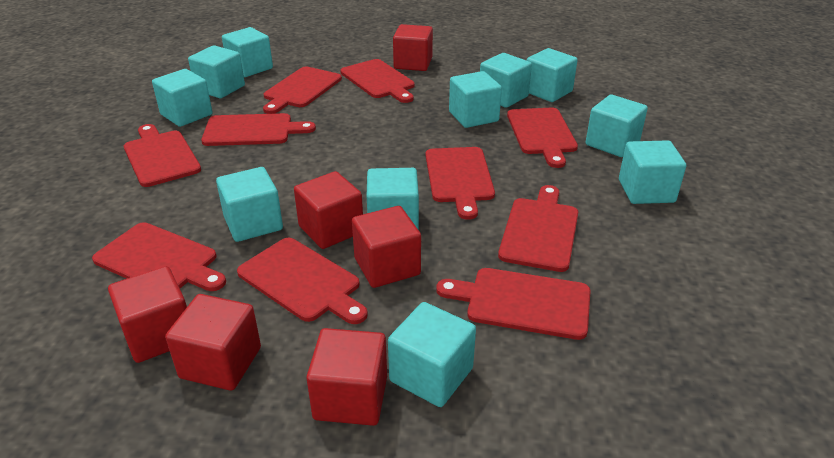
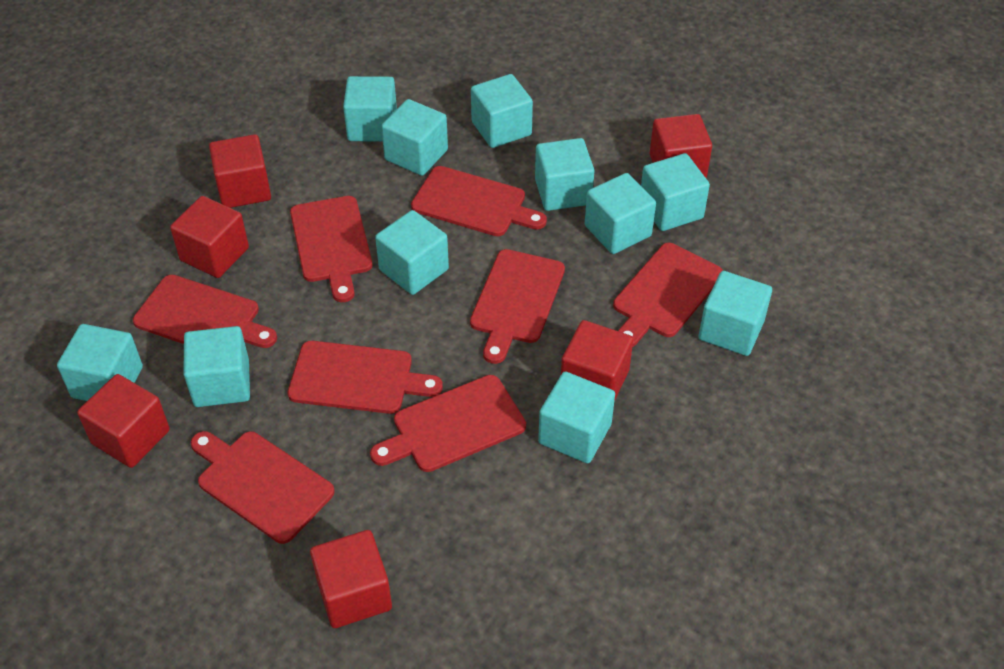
red cutting board: 10 -> 8

